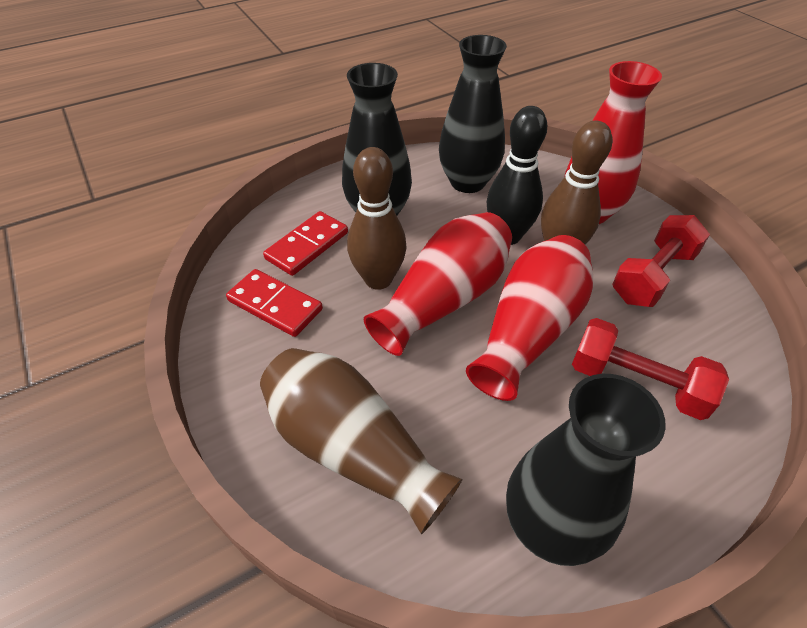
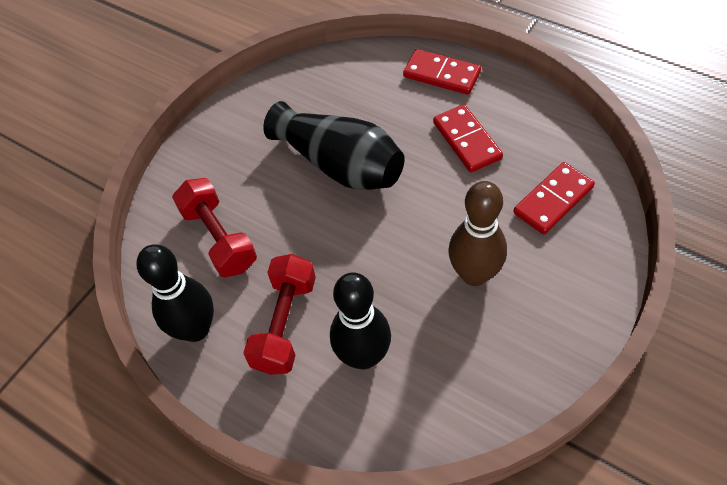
black bowling pin: 1 -> 2
black vase: 3 -> 1
brown bowling pin: 2 -> 1
brown vase: 1 -> 0
red domino: 2 -> 3
red vase: 3 -> 0

